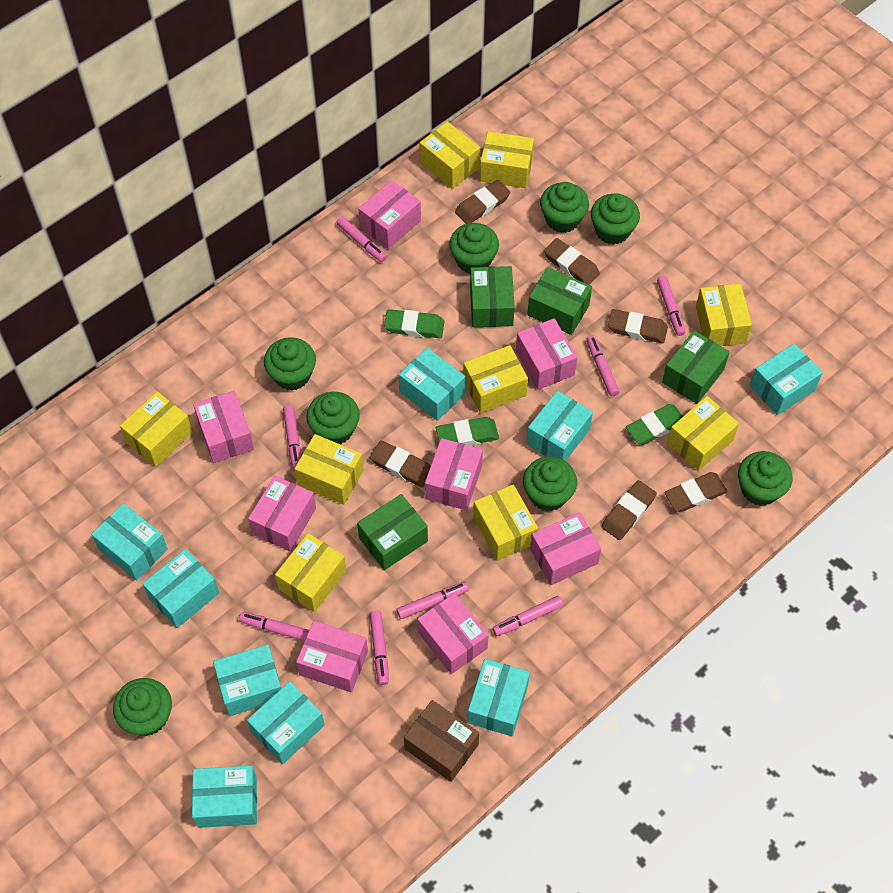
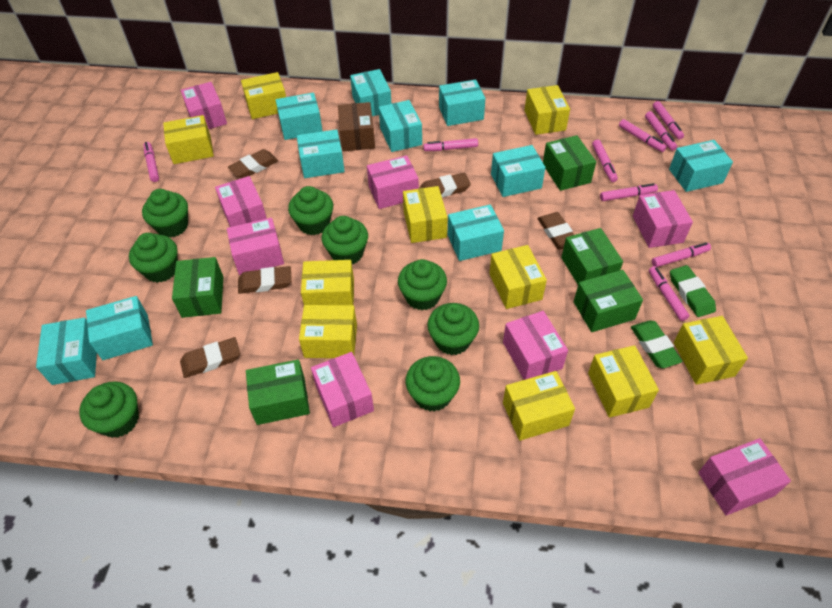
brown eraser: 6 -> 5
green box: 4 -> 5
green eraser: 3 -> 2
pink marker: 8 -> 9
turquoise box: 9 -> 10
yellow box: 9 -> 10

